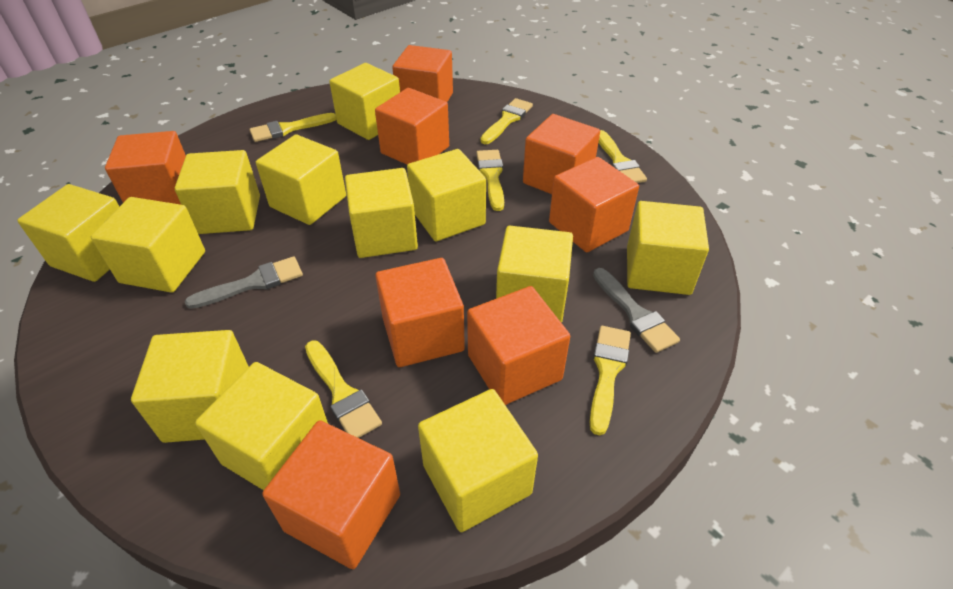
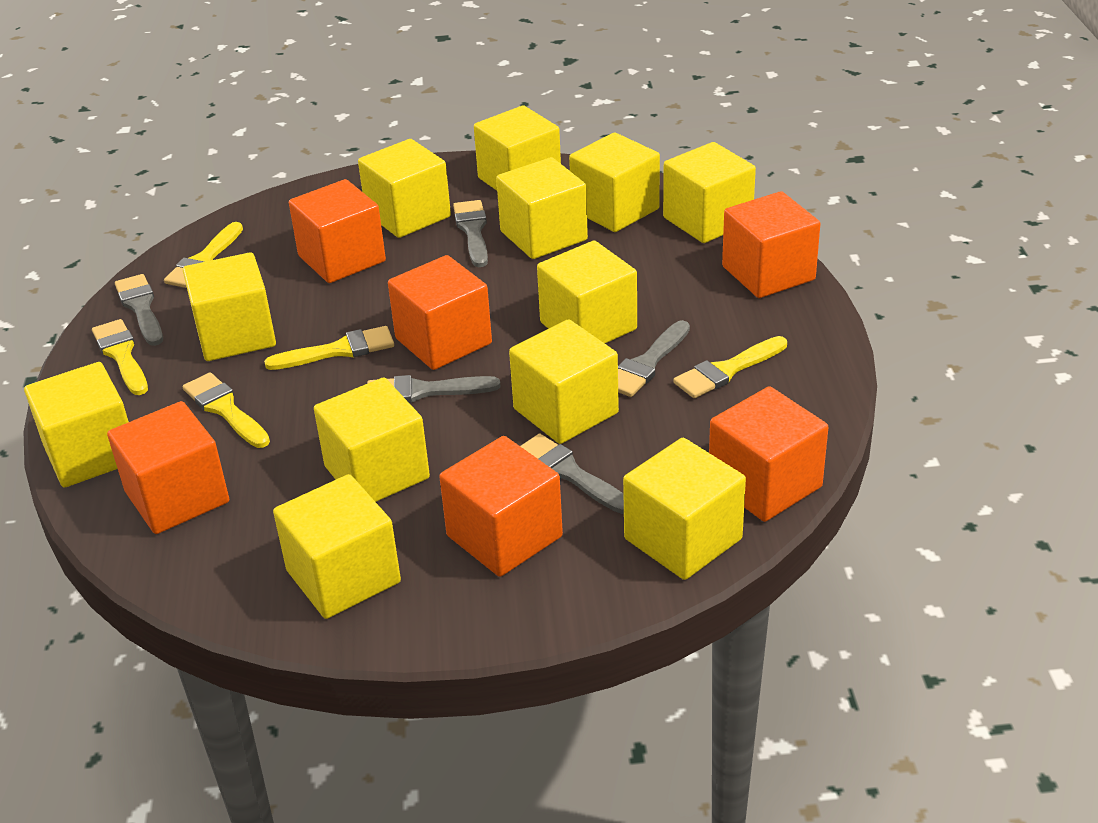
grey brush: 2 -> 5
orange cube: 8 -> 6
yellow brush: 6 -> 5

